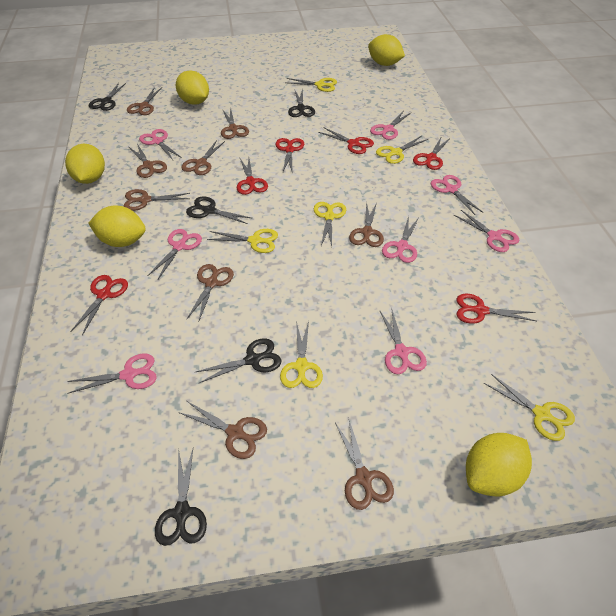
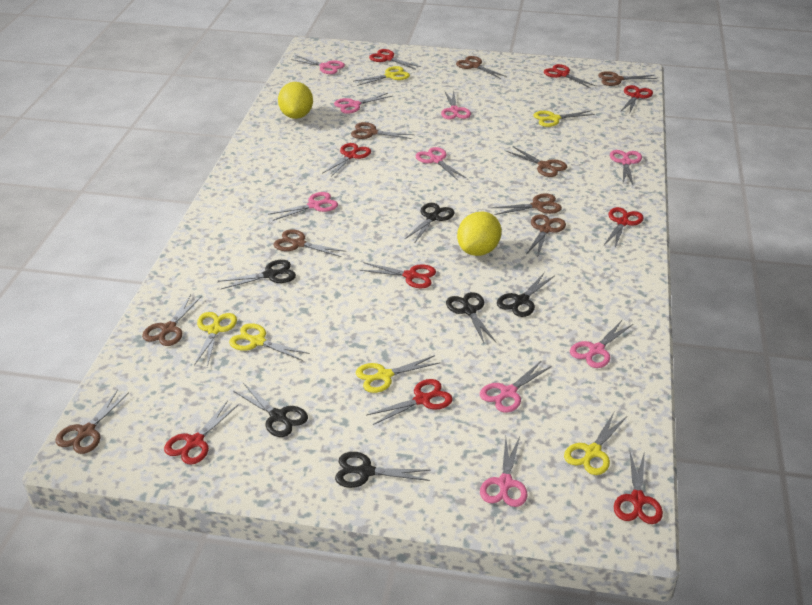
black scissors: 5 -> 6
pink scissors: 8 -> 9
red scissors: 6 -> 9
yellow lemon: 5 -> 2

